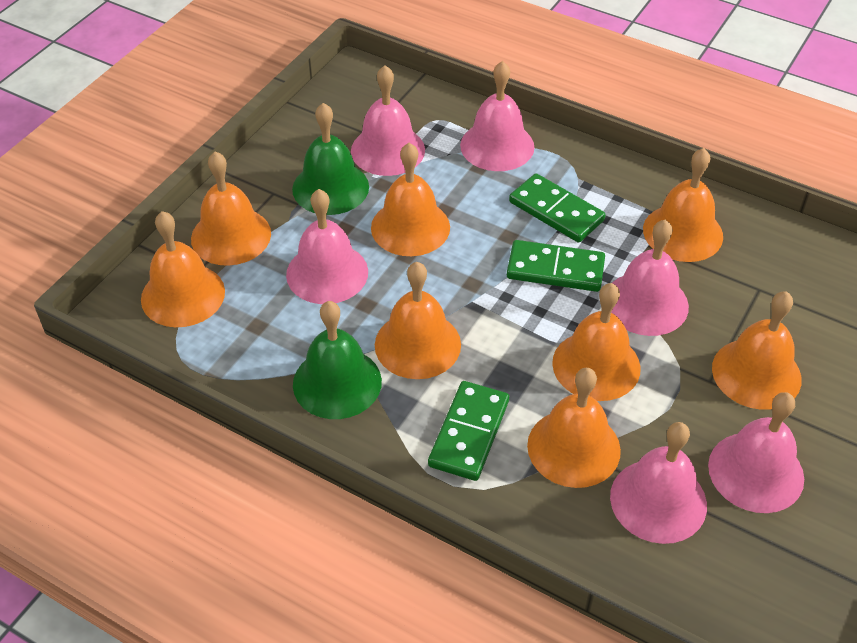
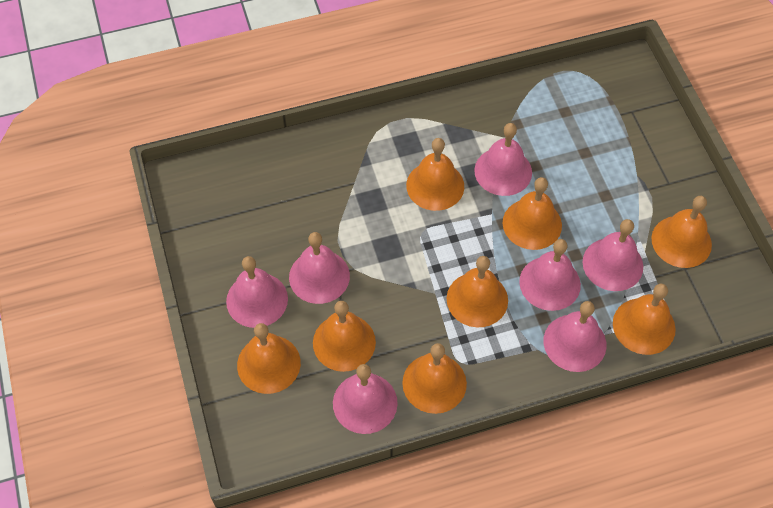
green bell: 2 -> 0
green domino: 3 -> 0
pink bell: 6 -> 7

